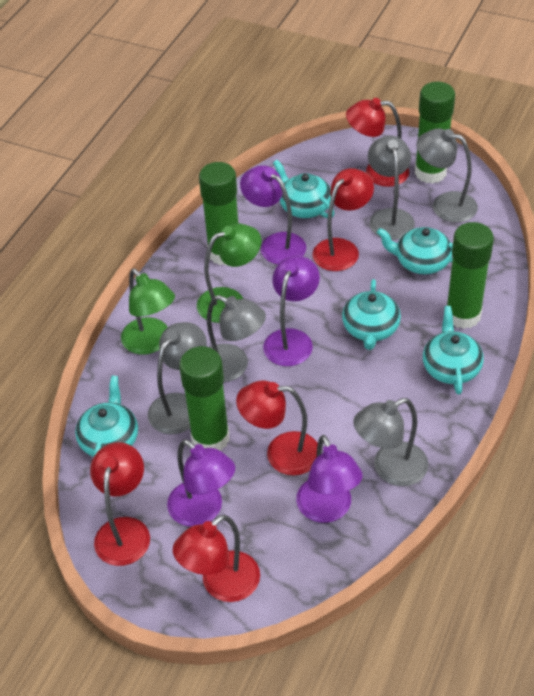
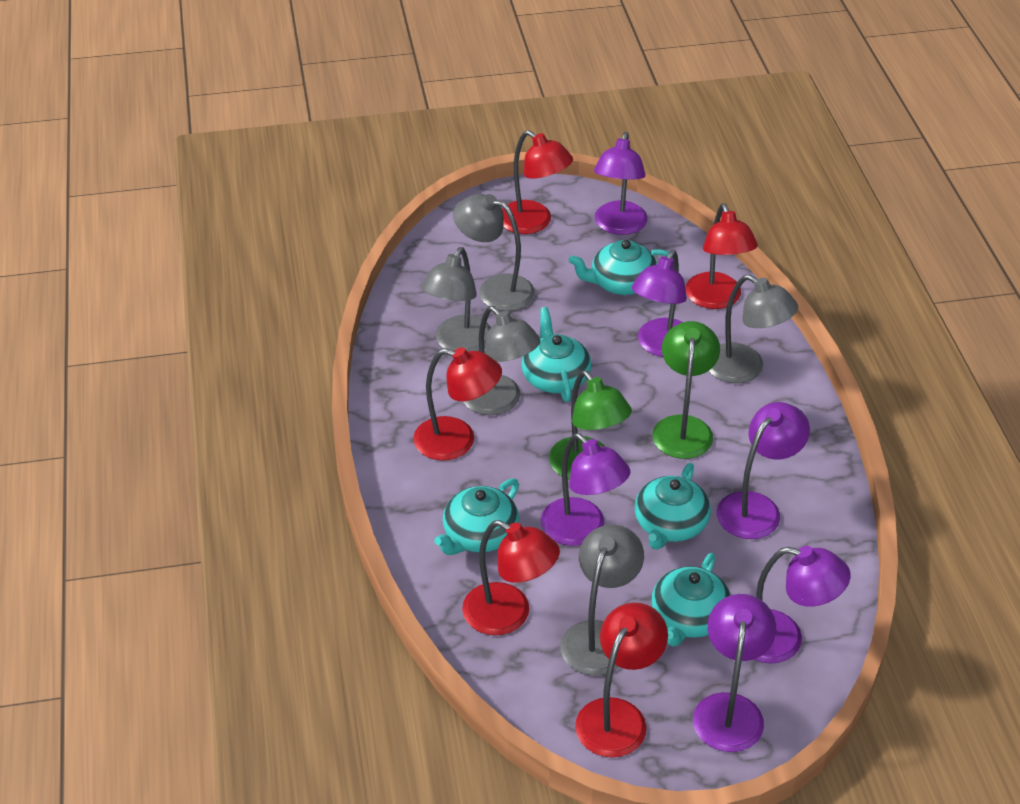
green glue stick: 4 -> 0
purple lamp: 4 -> 6

